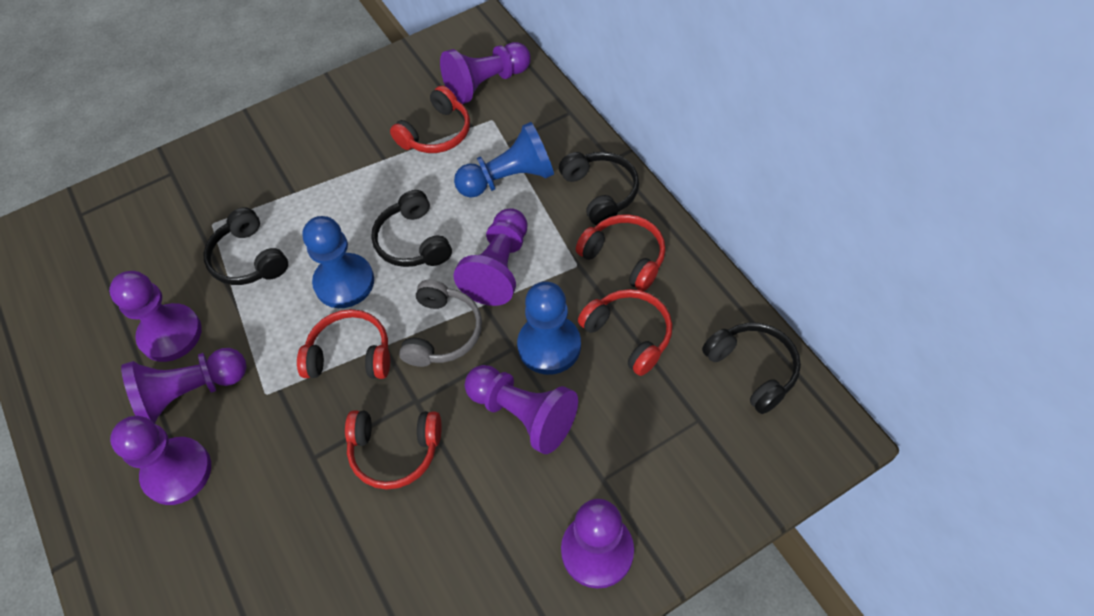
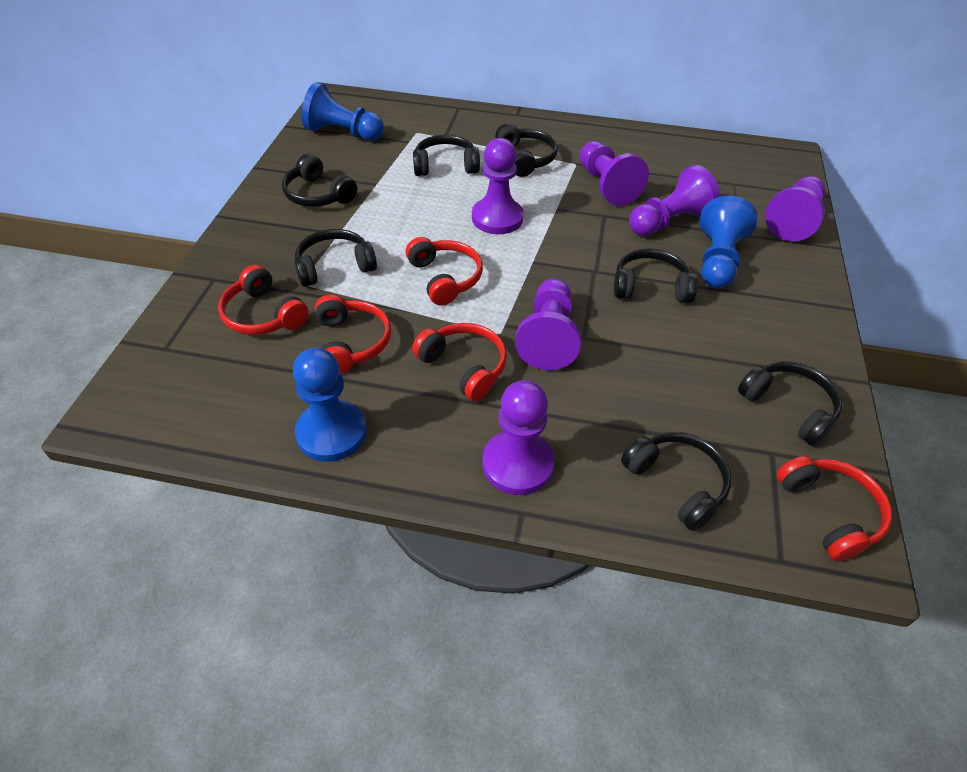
black headphones: 4 -> 7
grey headphones: 1 -> 0
purple pawn: 7 -> 6

